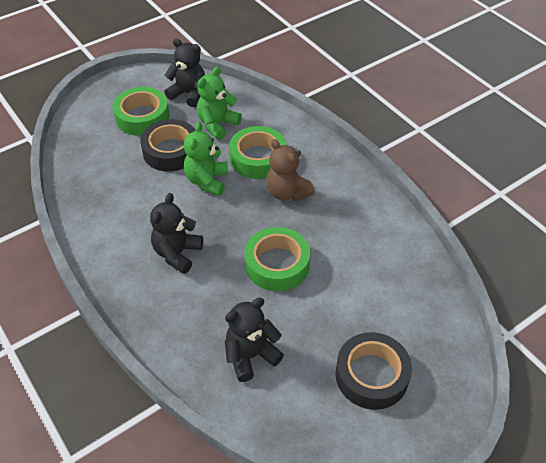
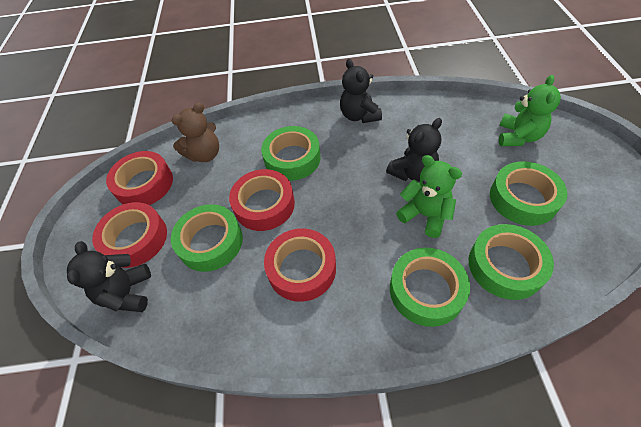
black tape: 2 -> 0
green tape: 3 -> 5
red tape: 0 -> 4

